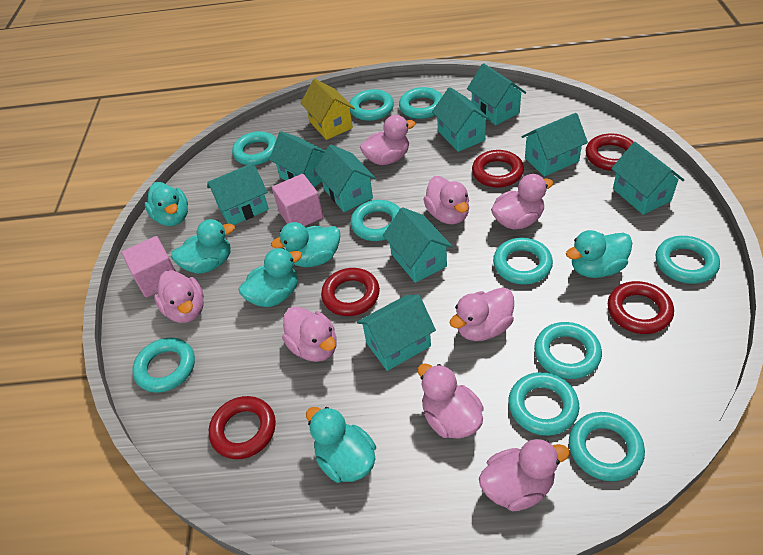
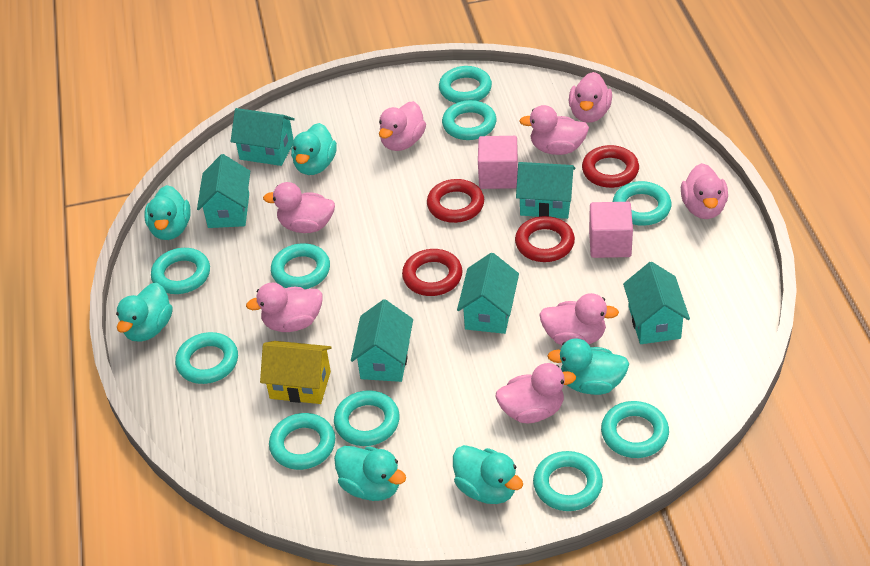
red ring: 5 -> 4
turquoise house: 9 -> 6

